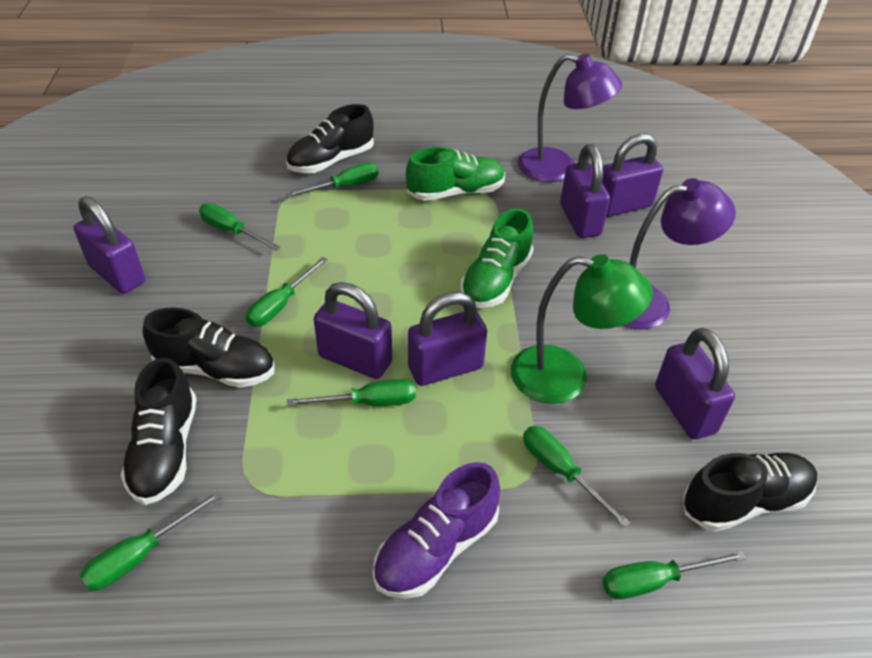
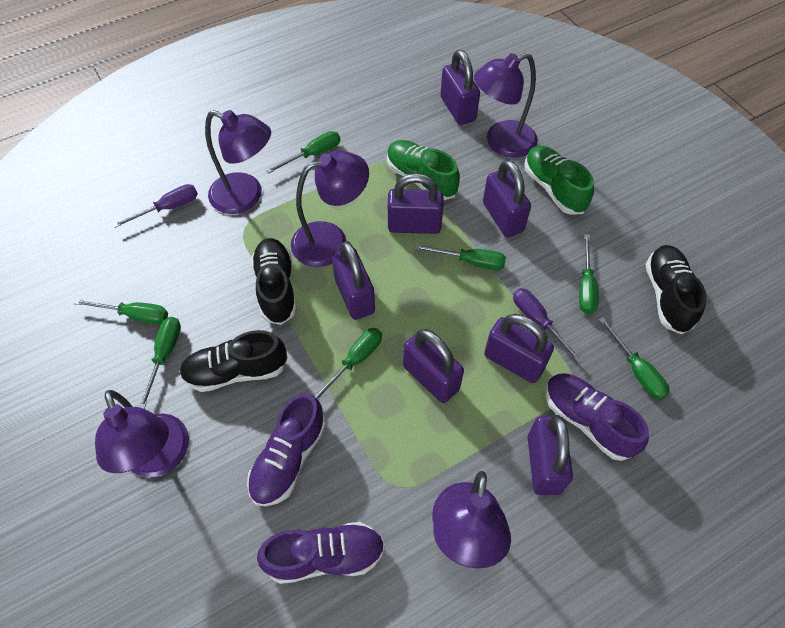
black shoe: 4 -> 3
green lamp: 1 -> 0
purple lamp: 2 -> 5
purple padlock: 6 -> 7
purple screwdriver: 0 -> 2
purple shoe: 1 -> 3

